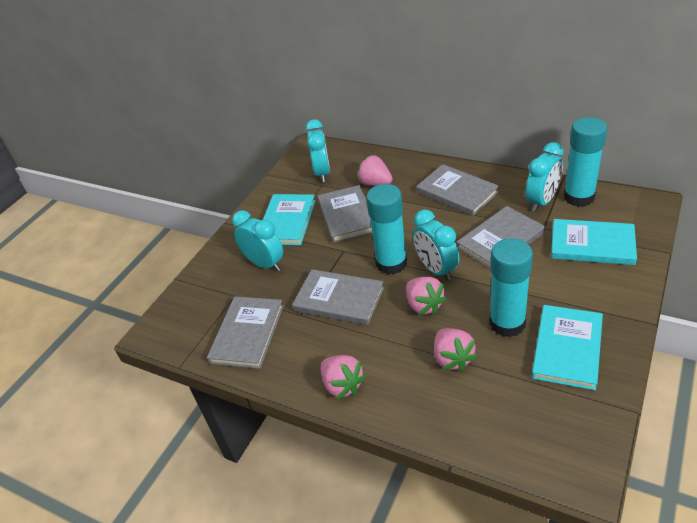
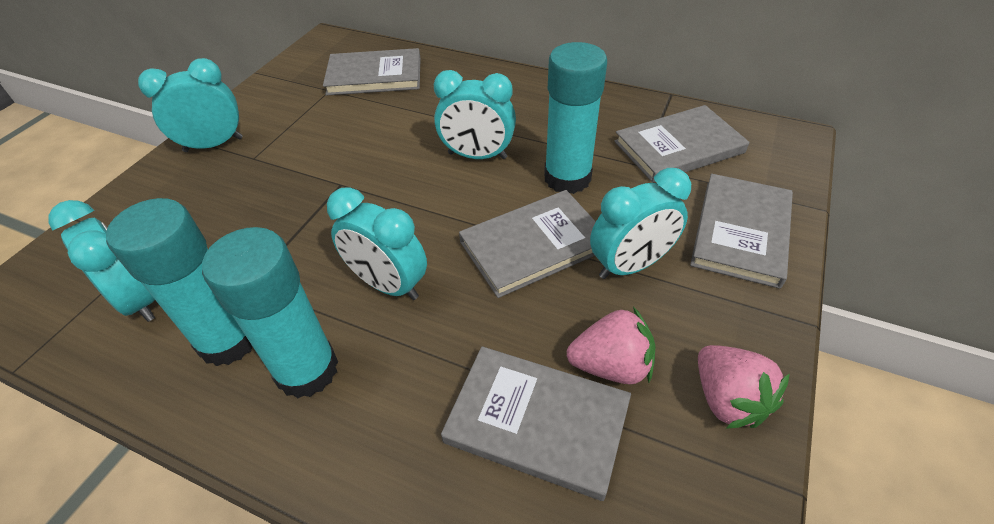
pink strawberry: 4 -> 2
turquoise book: 3 -> 0
turquoise clock: 4 -> 5

